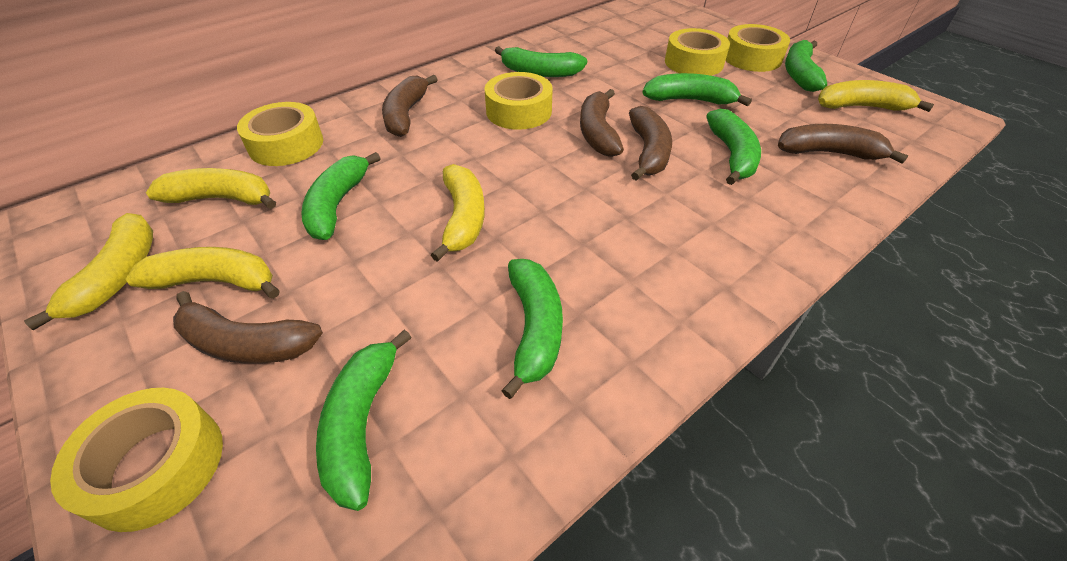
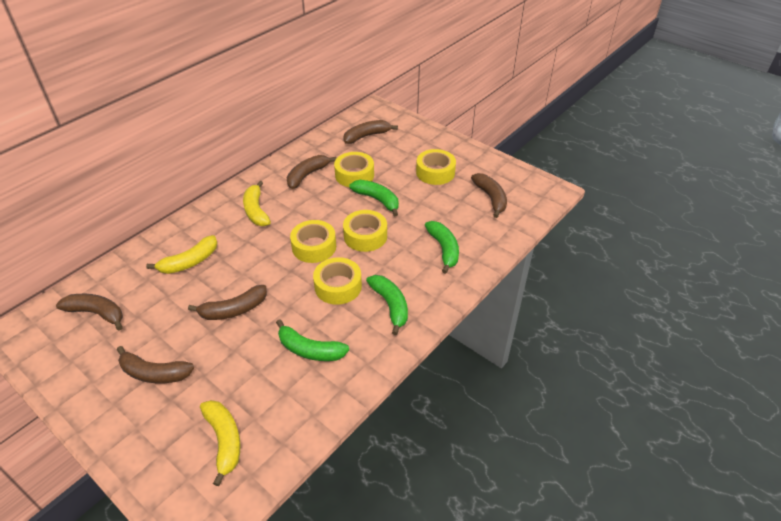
brown banana: 5 -> 6
green banana: 7 -> 4
yellow banana: 5 -> 3

